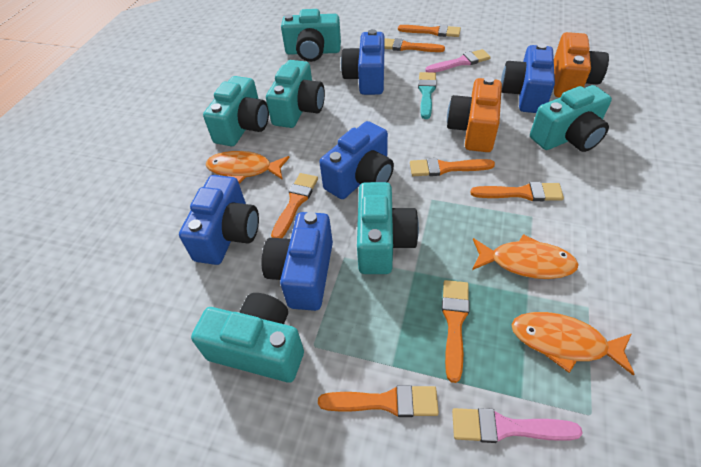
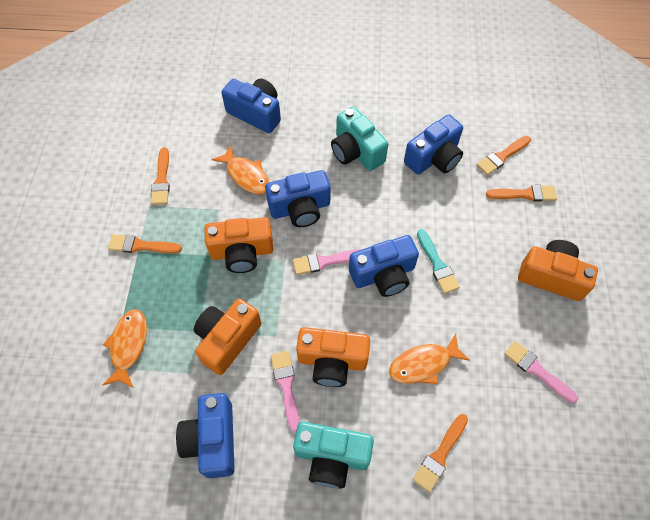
orange brush: 7 -> 5
orange camera: 2 -> 4
pink brush: 2 -> 3
turquoise camera: 6 -> 2

